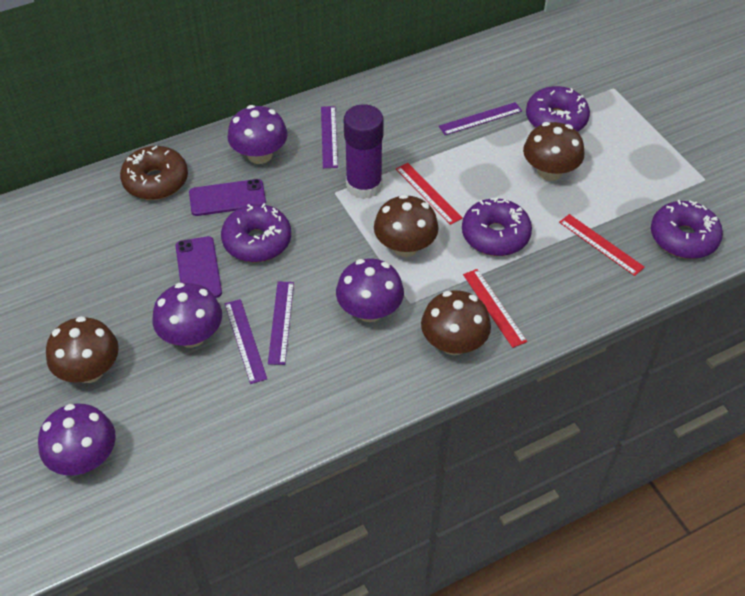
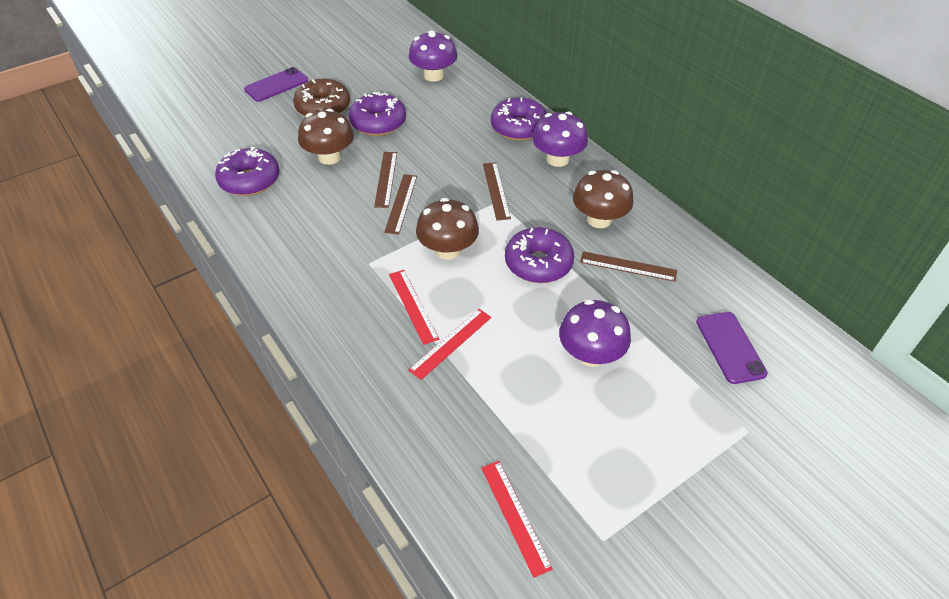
brown mushroom: 4 -> 3
brown ruler: 0 -> 4
purple glue stick: 1 -> 0
purple mushroom: 4 -> 3
purple ruler: 4 -> 0

